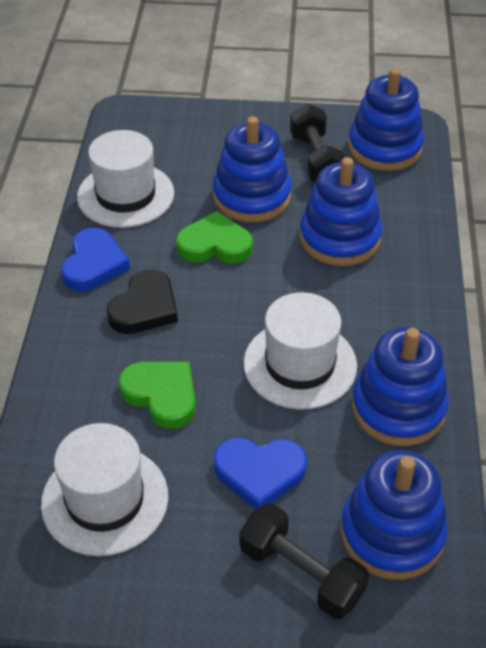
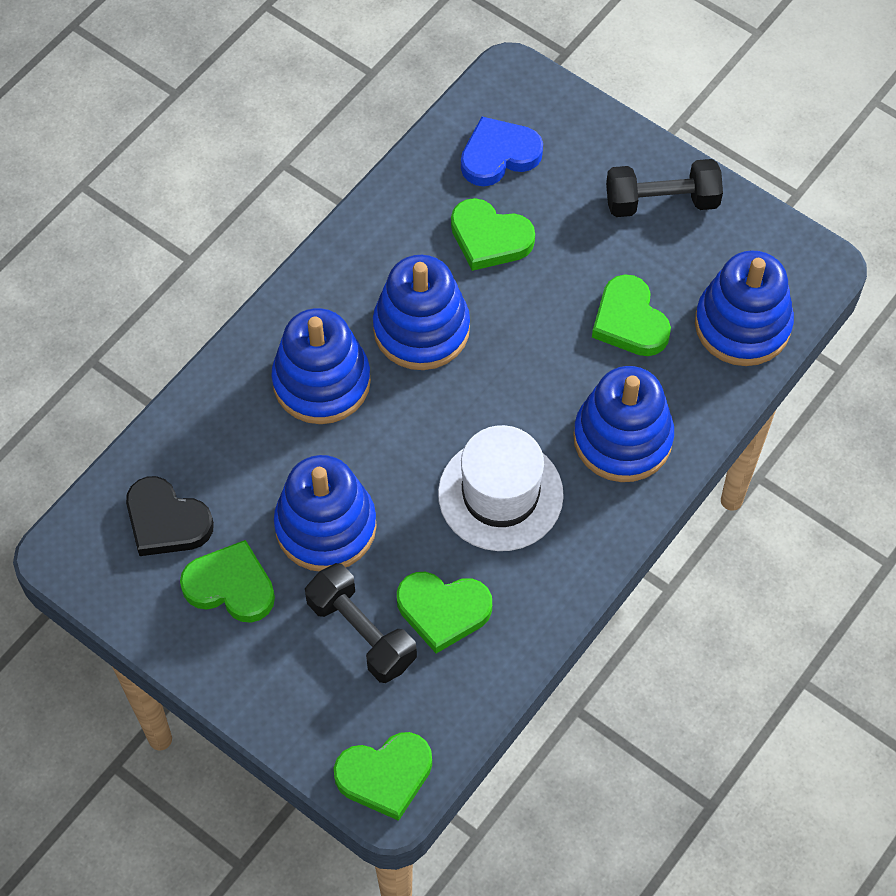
blue heart: 2 -> 1
green heart: 2 -> 5
white hat: 3 -> 1

